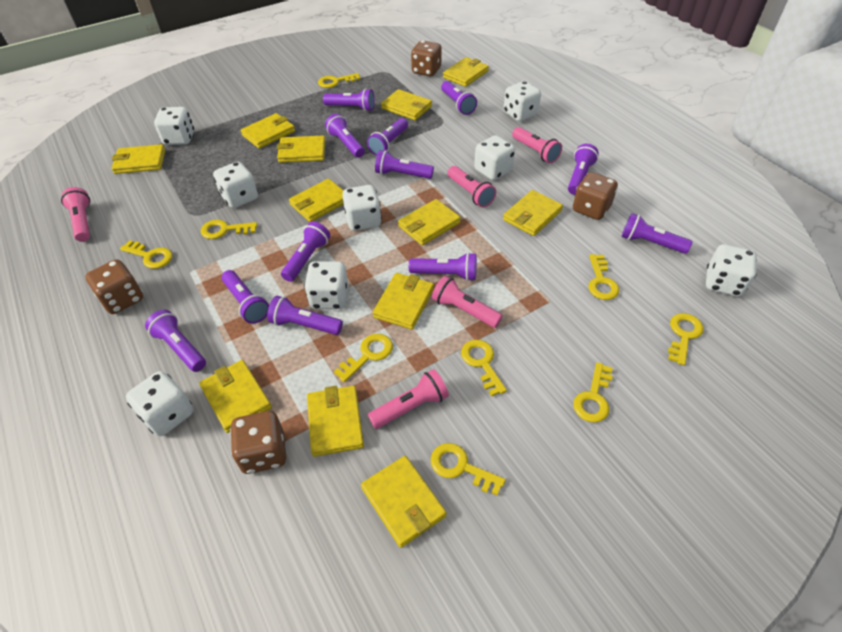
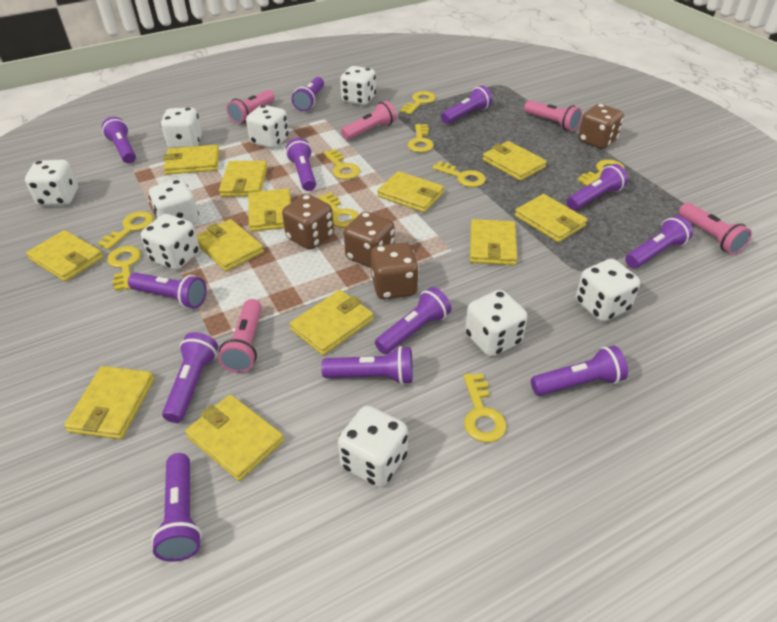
white dice: 8 -> 9

